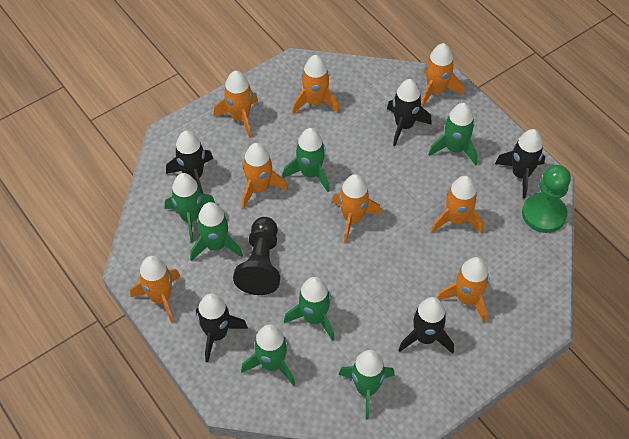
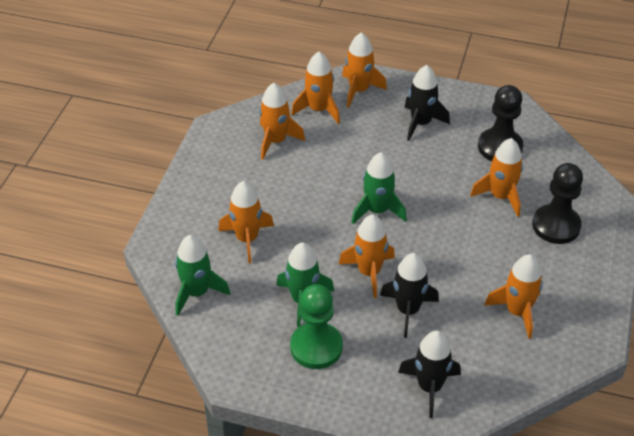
black pawn: 1 -> 2
black rocket: 5 -> 3
green rocket: 7 -> 3
orange rocket: 8 -> 7

